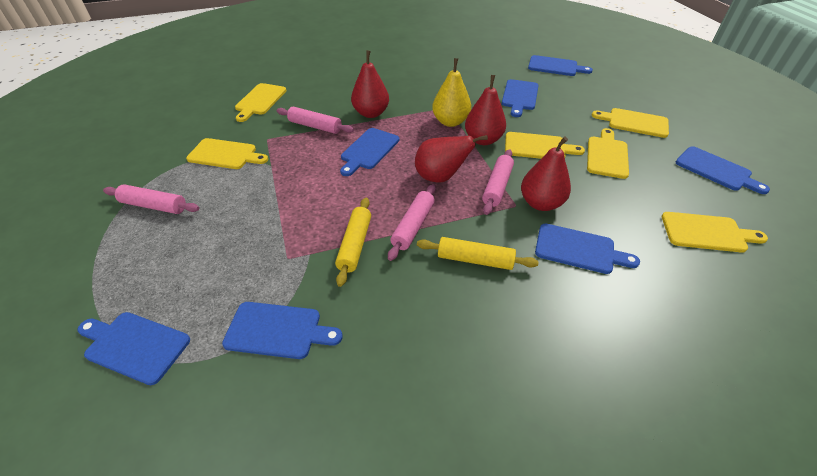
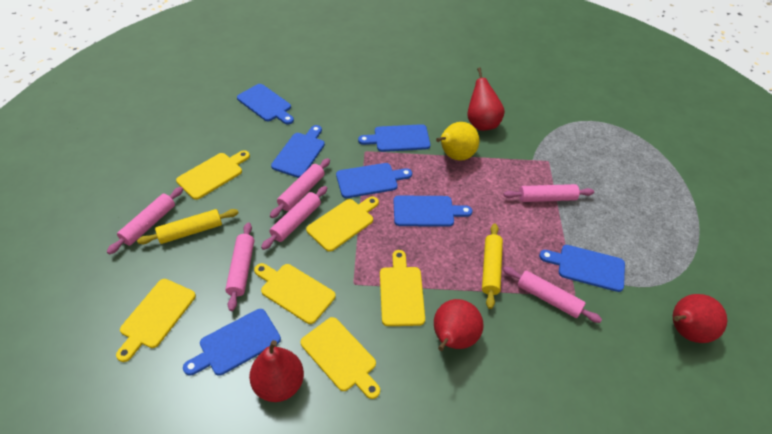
pink rolling pin: 4 -> 6

